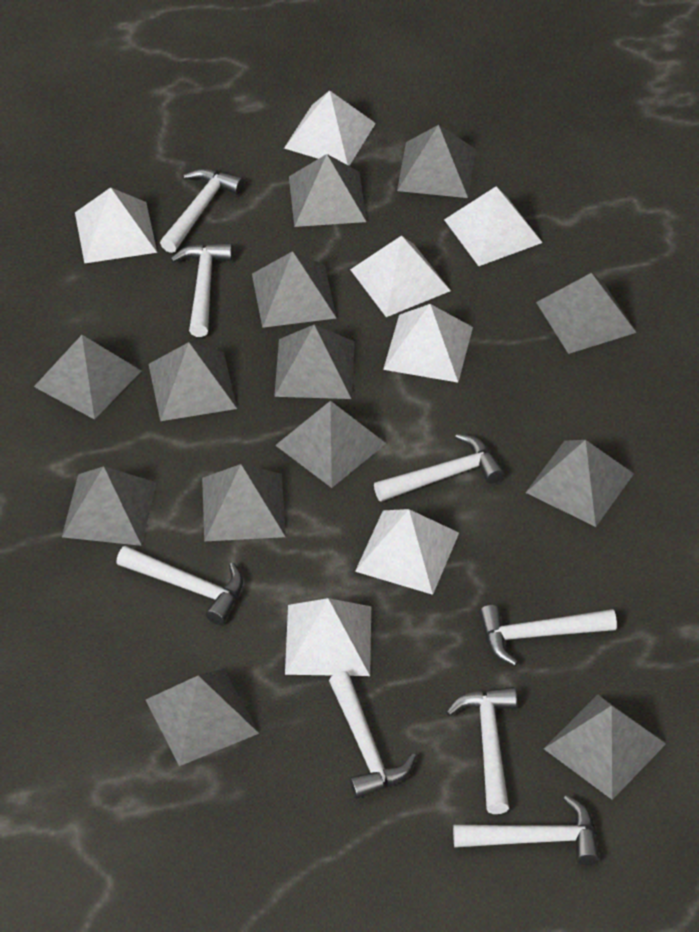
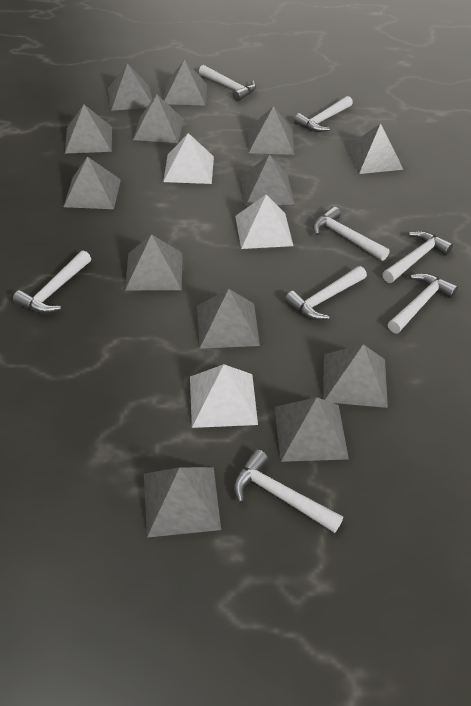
white pyramid: 7 -> 3

